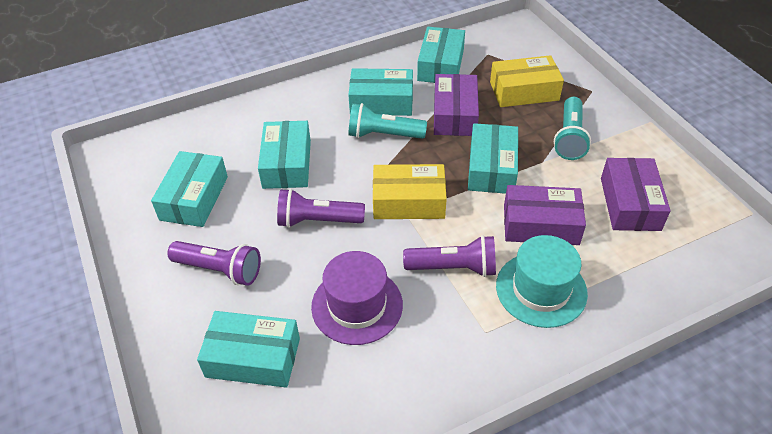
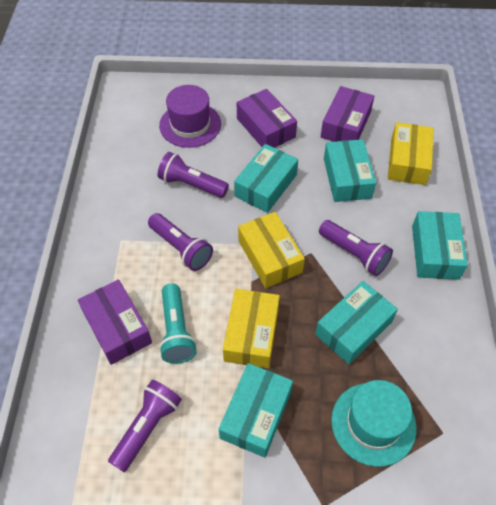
purple flashlight: 3 -> 4
turquoise box: 6 -> 5
turquoise flashlight: 2 -> 1
yellow box: 2 -> 3

